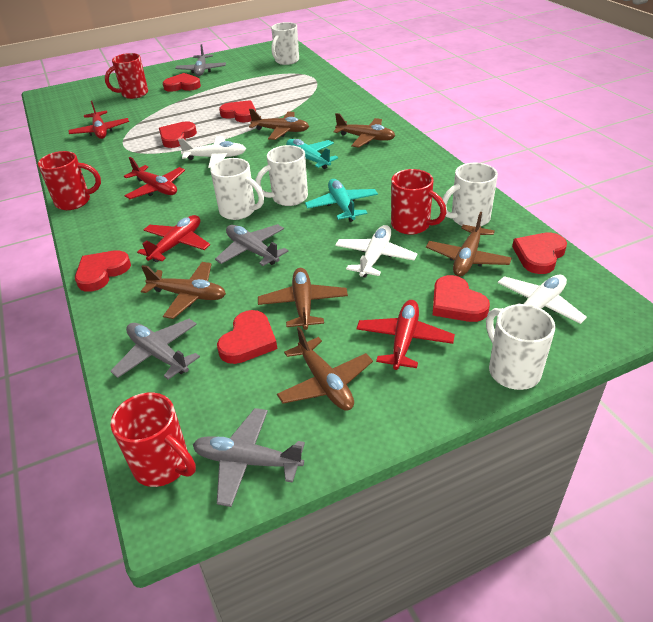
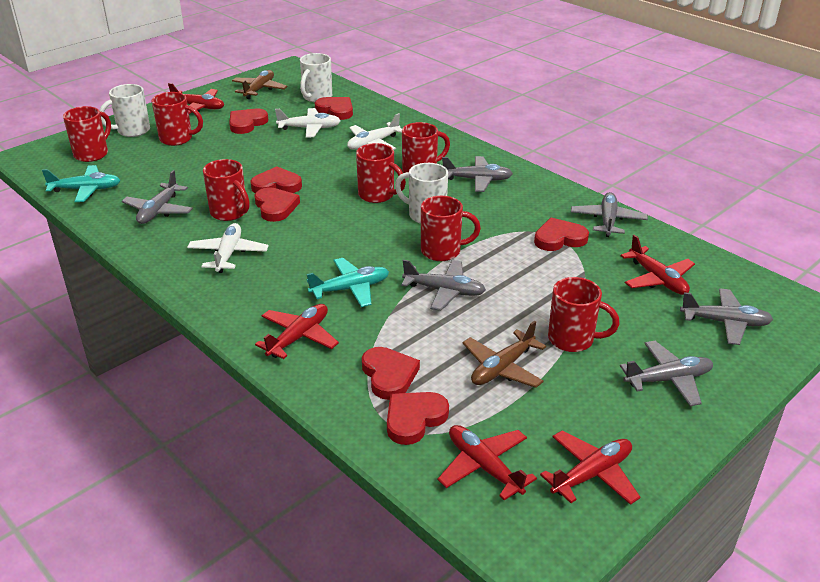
brown plane: 6 -> 2
grey plane: 4 -> 6
red mug: 4 -> 7
red plane: 4 -> 5
white mug: 5 -> 3

